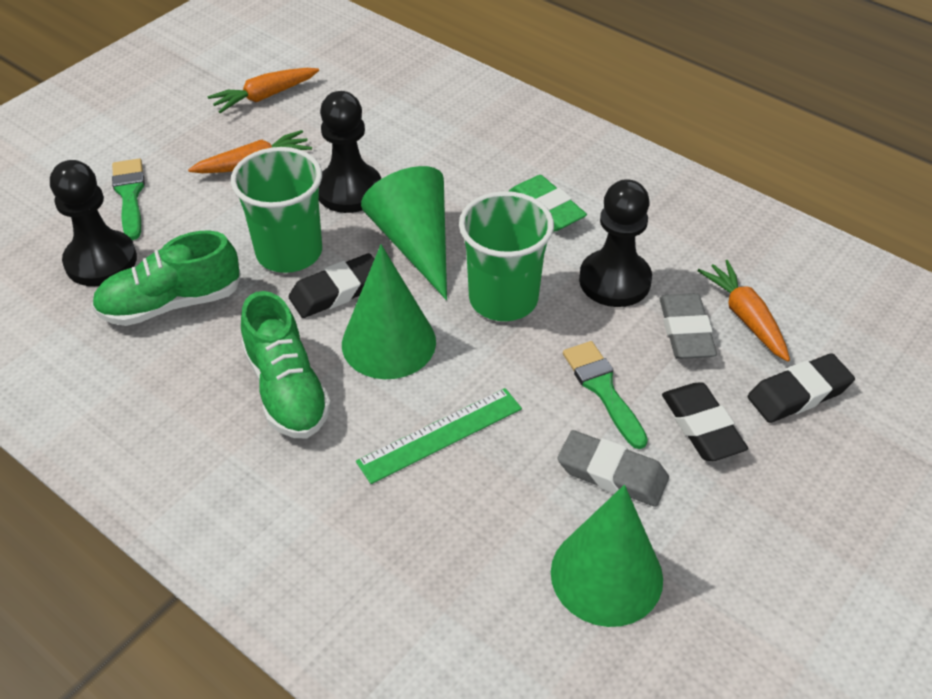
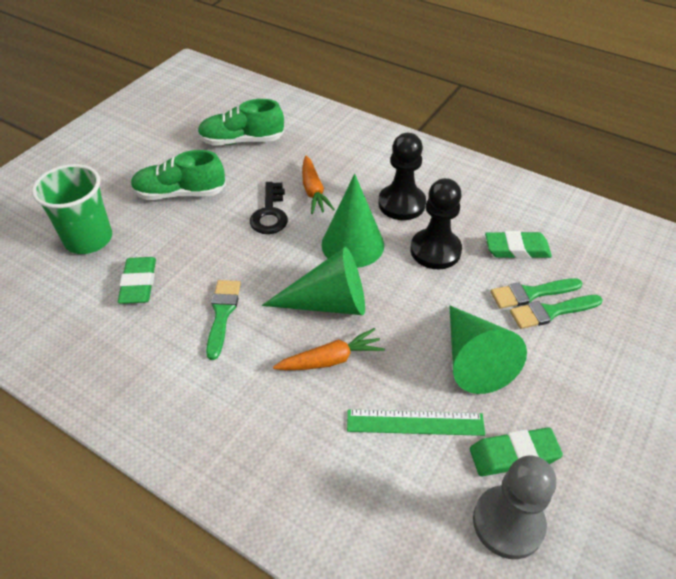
black eraser: 3 -> 0
black key: 0 -> 1
black pawn: 3 -> 2
green brush: 2 -> 3
green cup: 2 -> 1
green eraser: 1 -> 3
grey eraser: 2 -> 0
grey pawn: 0 -> 1
orange carrot: 3 -> 2

